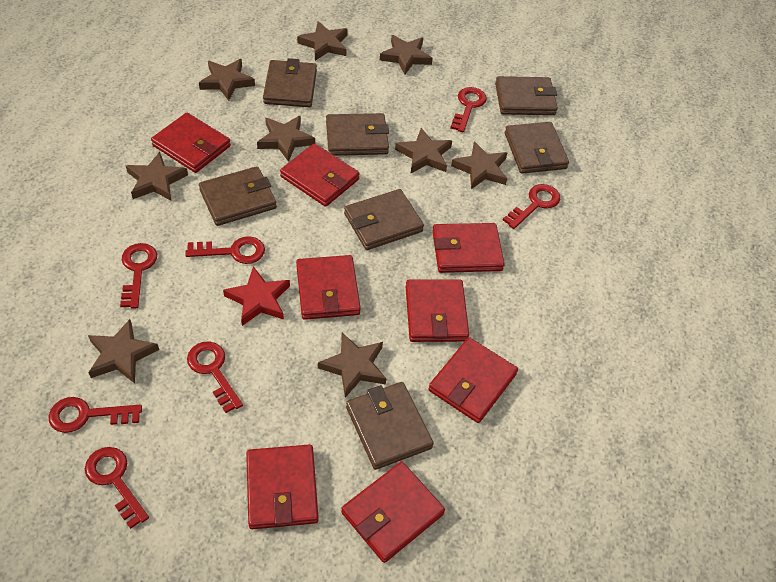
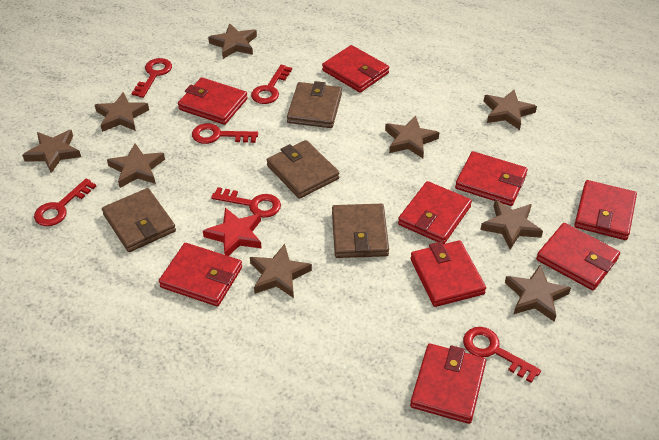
brown wallet: 7 -> 4
red key: 7 -> 6
red wallet: 8 -> 9

